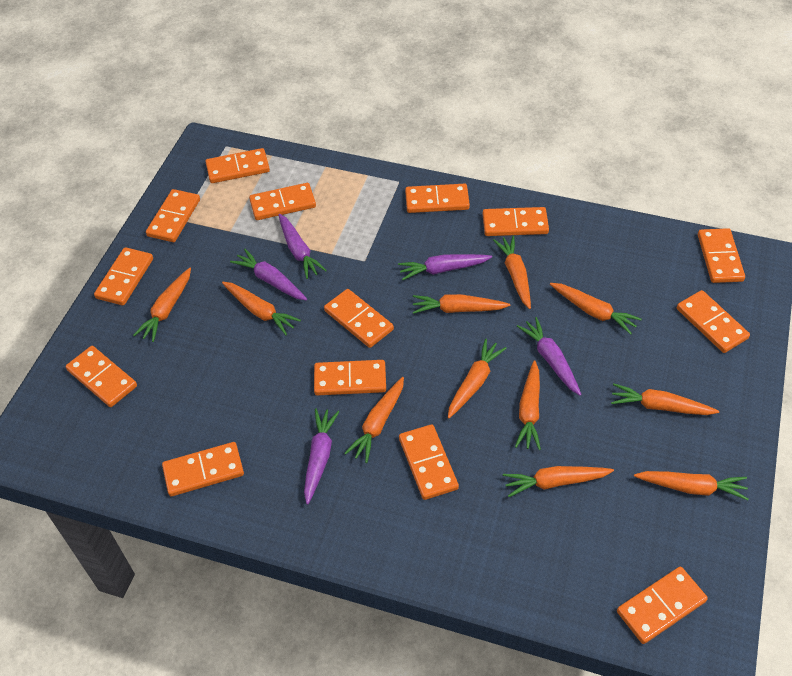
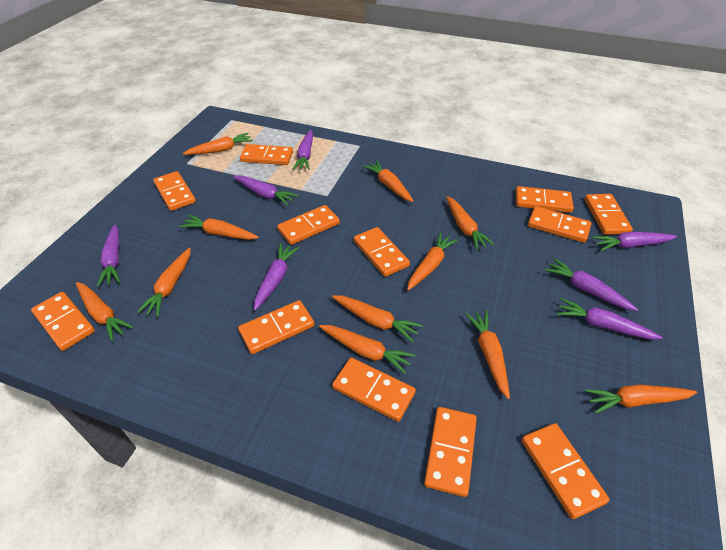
orange domino: 14 -> 12
purple carrot: 5 -> 7

